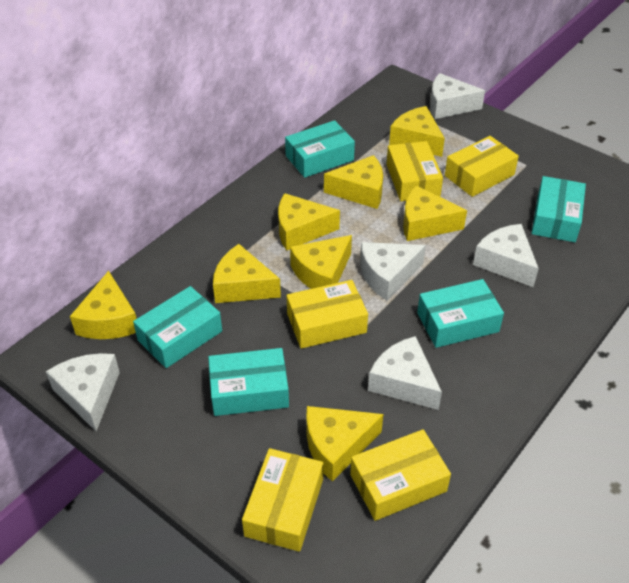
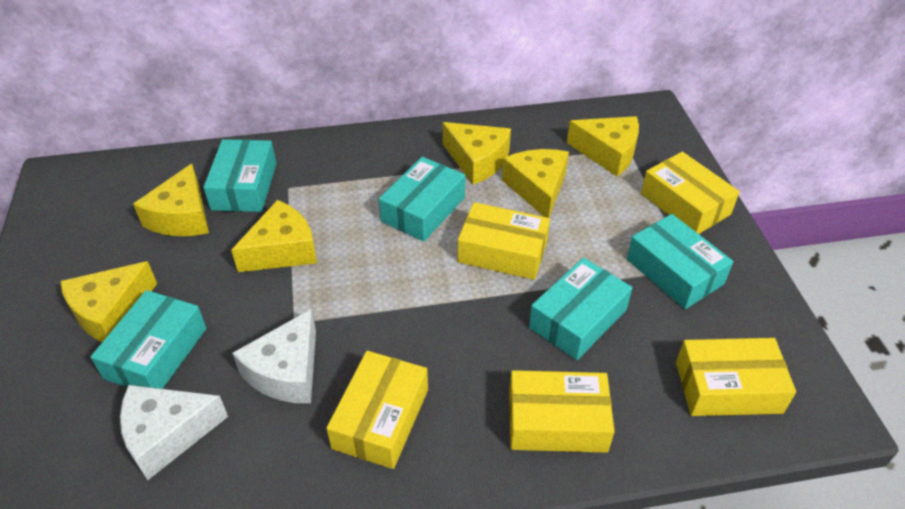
white cheese: 5 -> 2
yellow cheese: 8 -> 6

